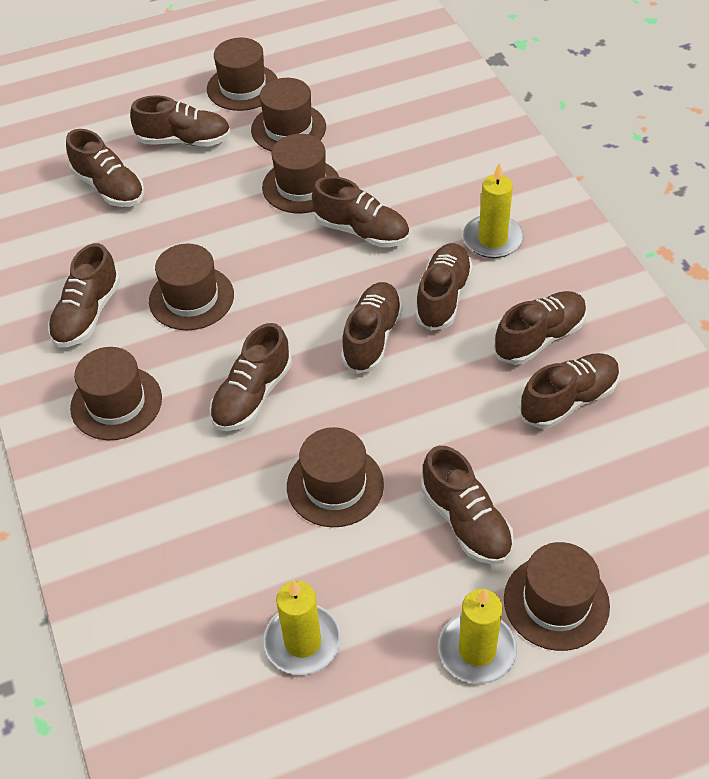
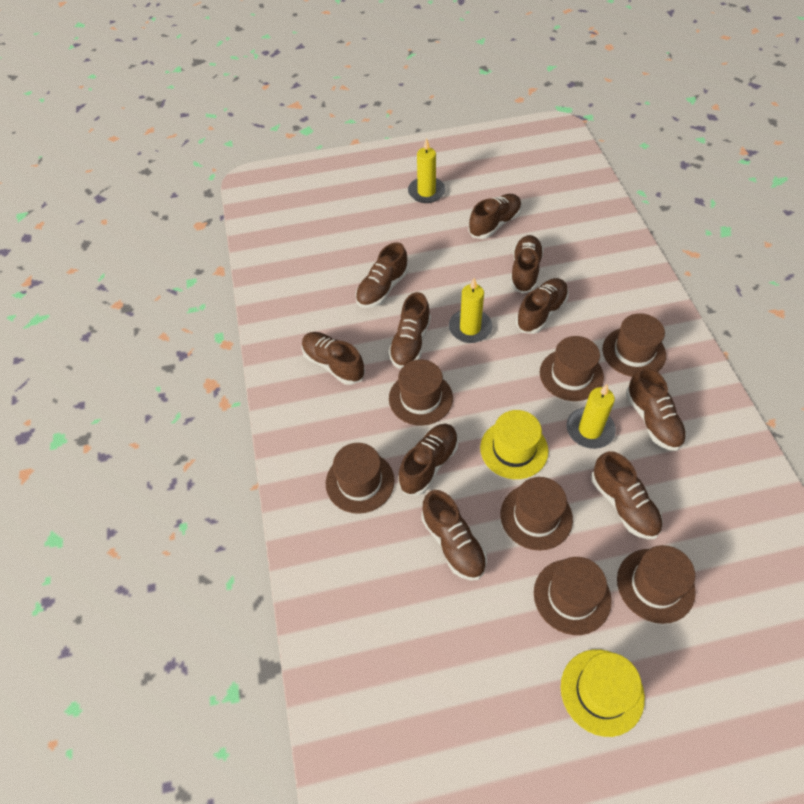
yellow hat: 0 -> 2

